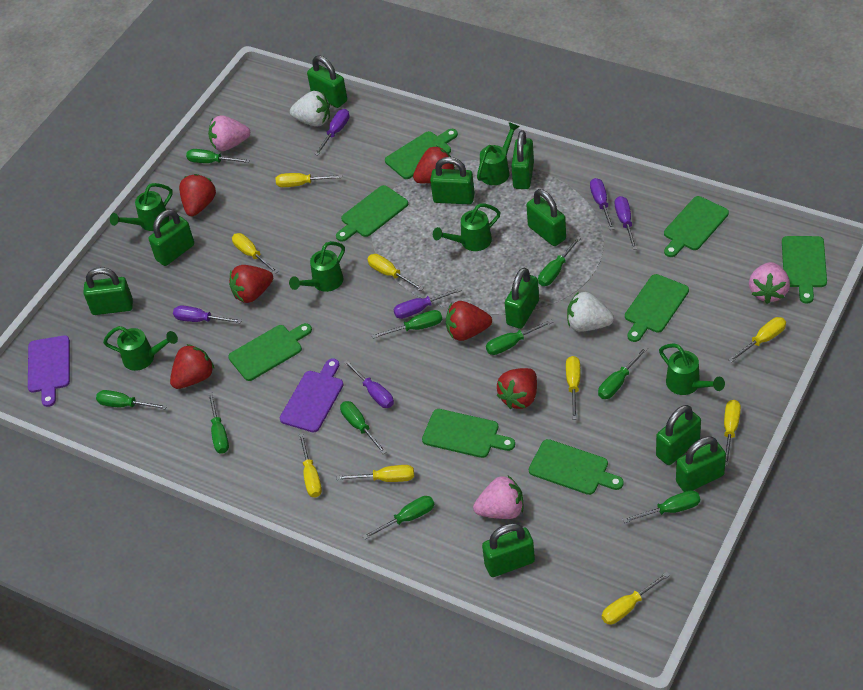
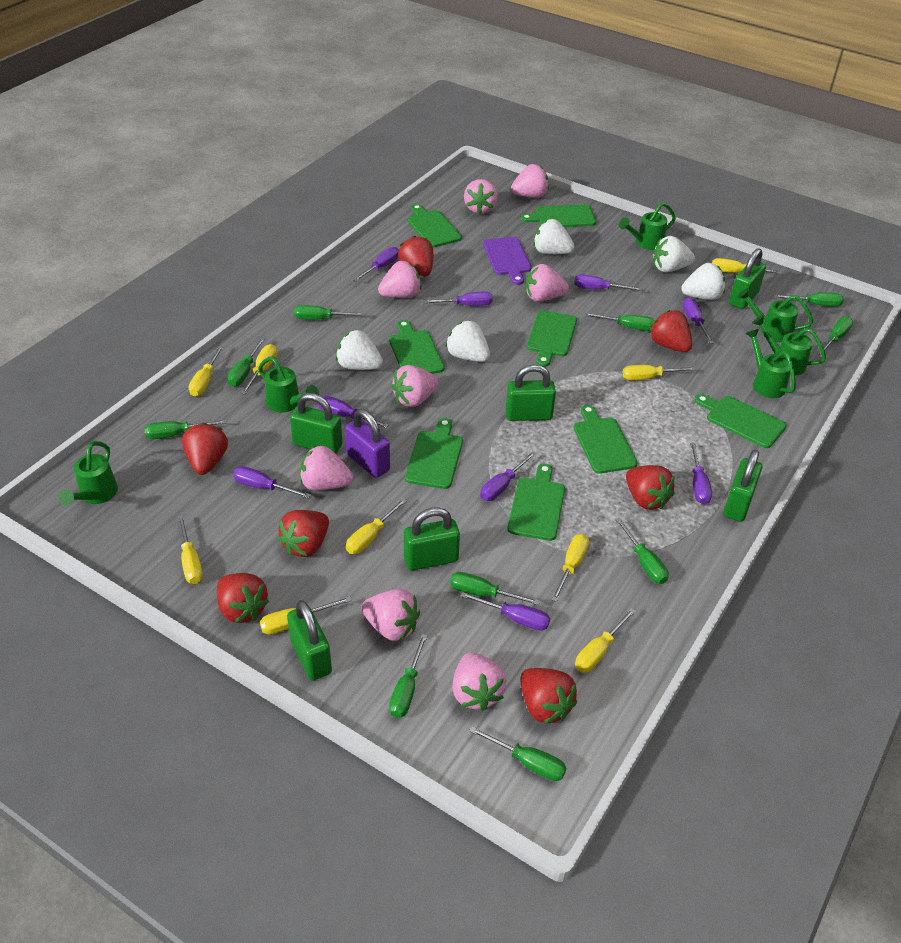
green padlock: 10 -> 6
pink strawberry: 3 -> 8
purple cutting board: 2 -> 1
purple padlock: 0 -> 1
purple screwdriver: 6 -> 9
red strawberry: 6 -> 7
white strawberry: 2 -> 5

